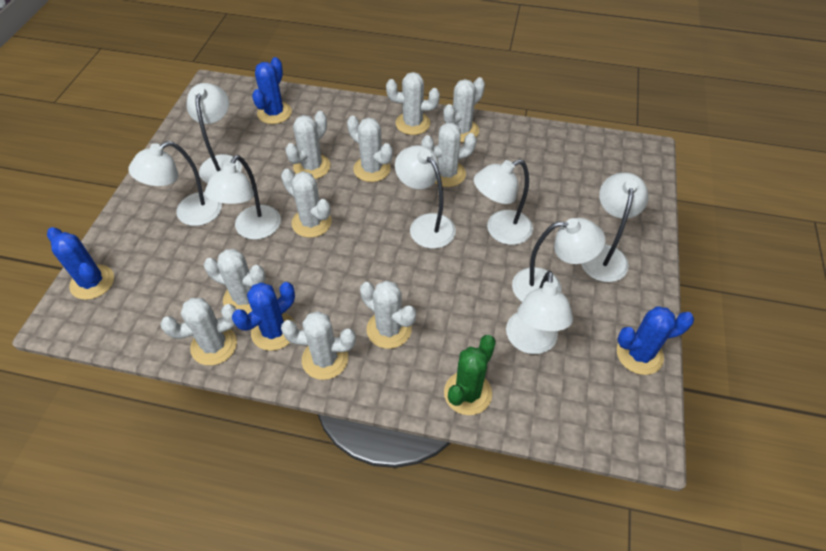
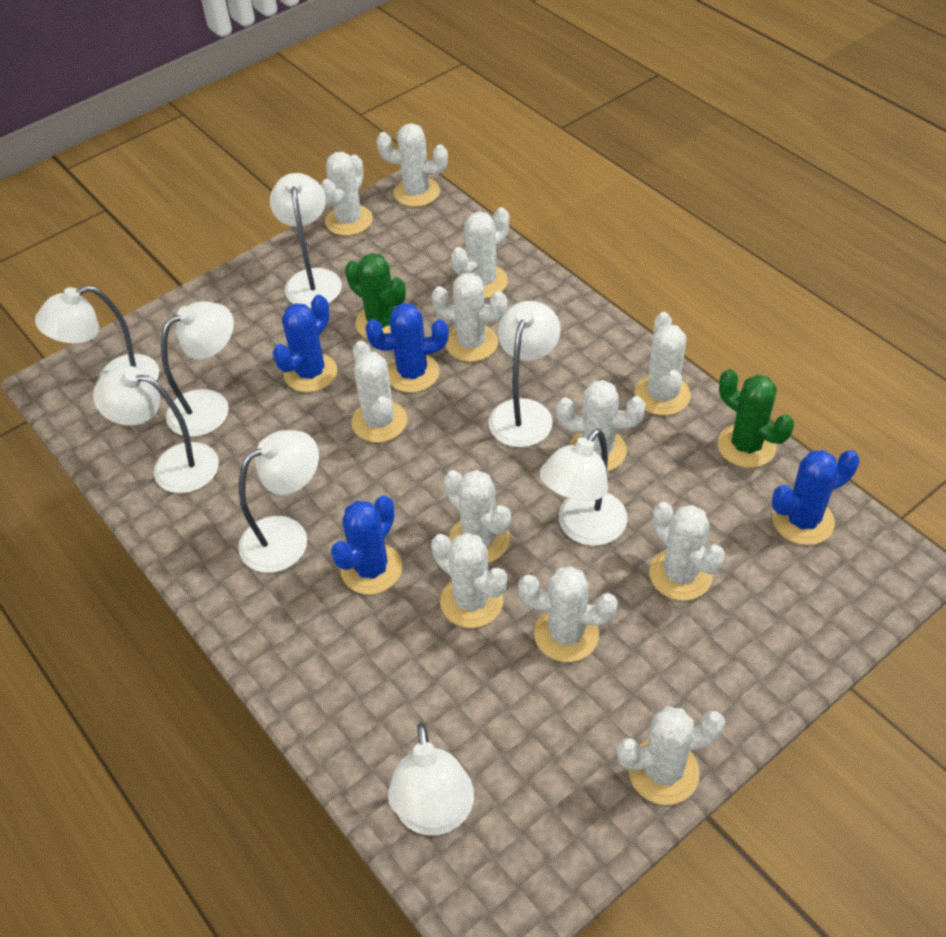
green cactus: 1 -> 2
white cactus: 10 -> 12

